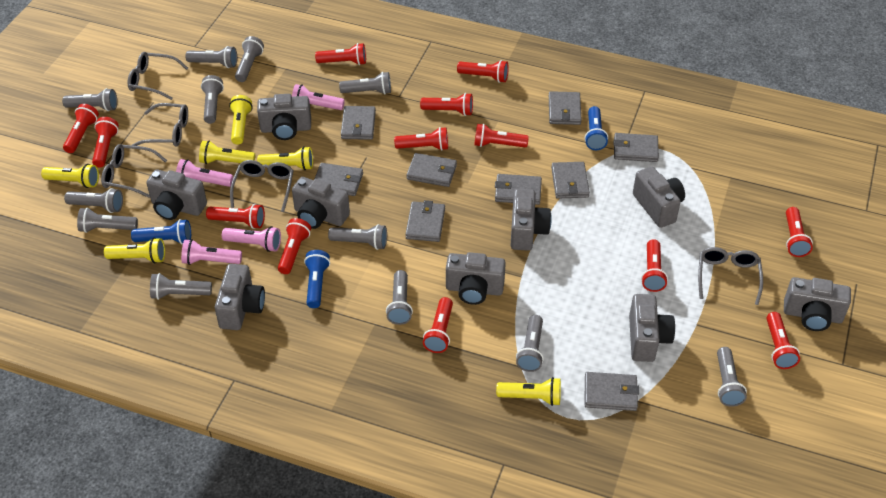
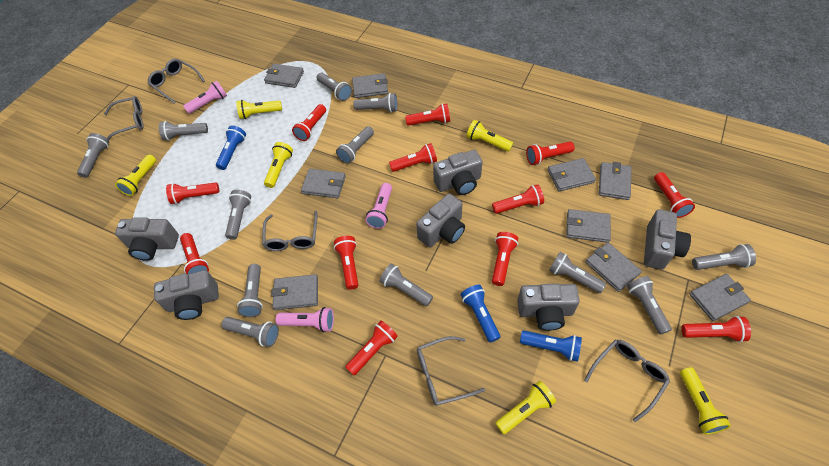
grey camera: 9 -> 6
pink flashlight: 4 -> 3
red flashlight: 13 -> 12

